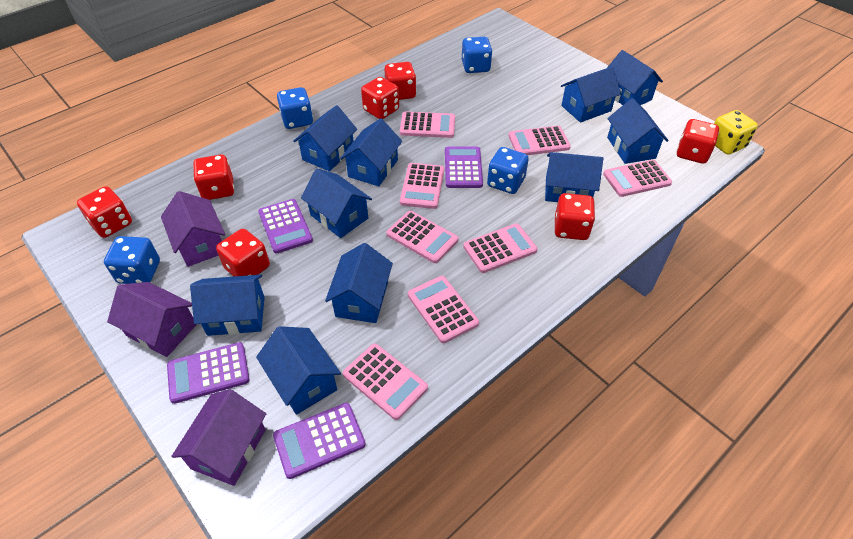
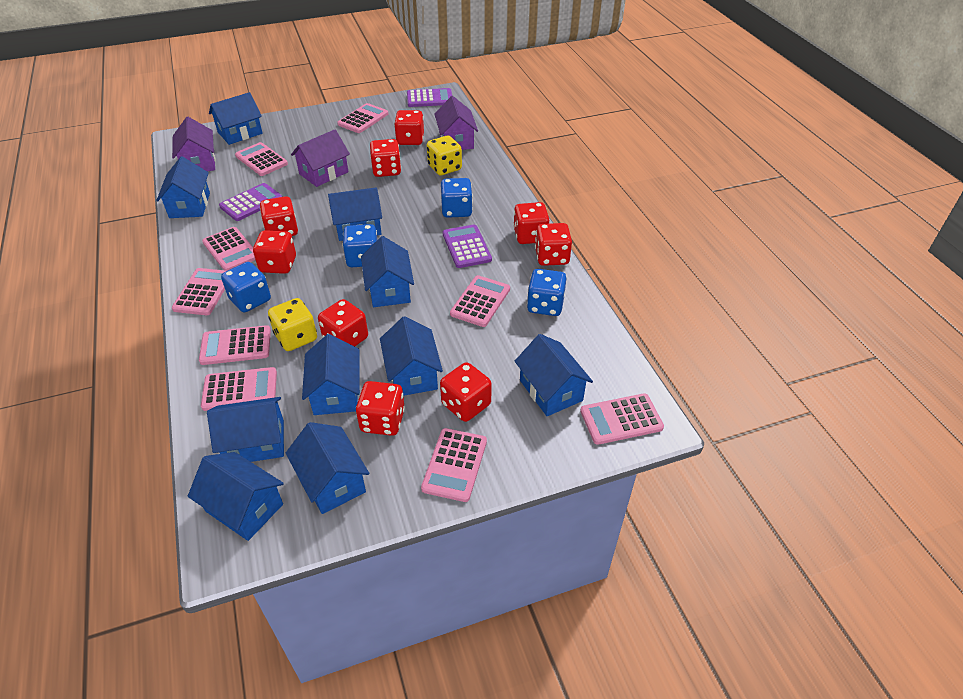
pink calculator: 8 -> 9
purple calculator: 4 -> 3
red dice: 7 -> 9
yellow dice: 1 -> 2

